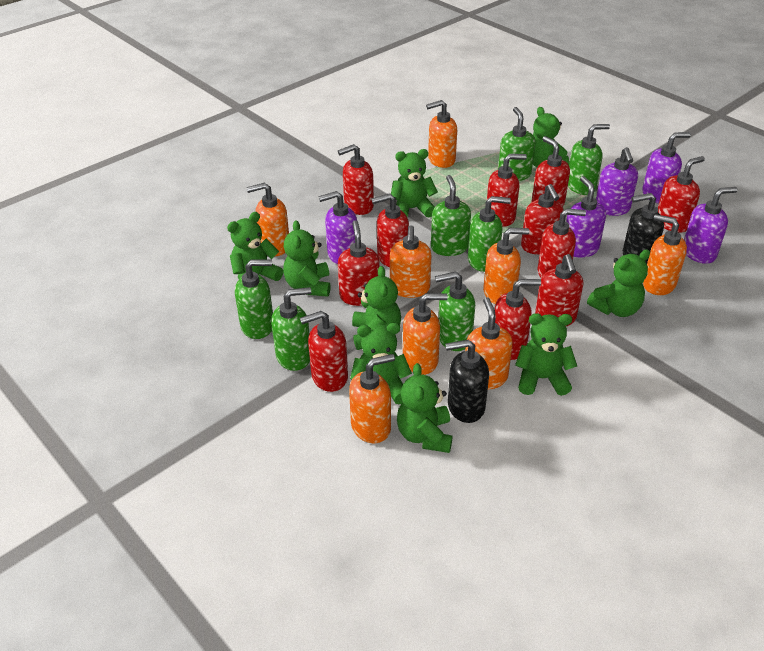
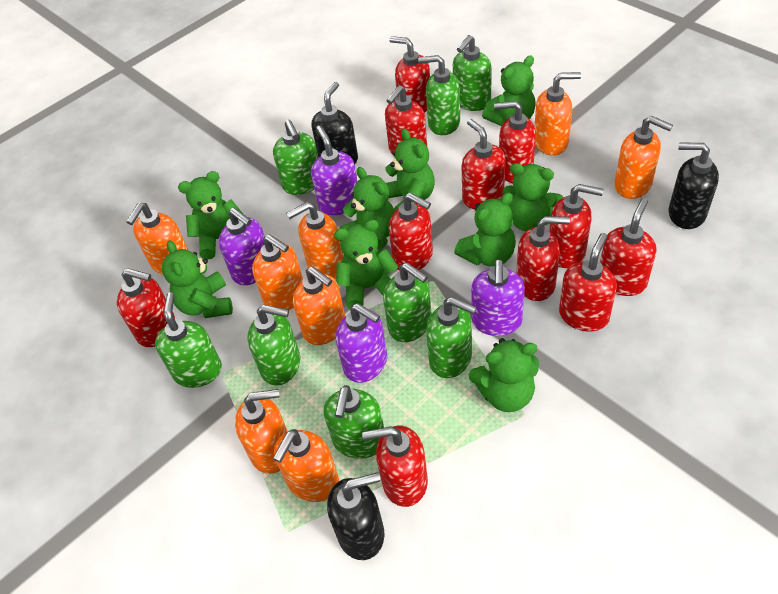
black soap dispenser: 2 -> 3
green soap dispenser: 7 -> 8
purple soap dispenser: 5 -> 4

